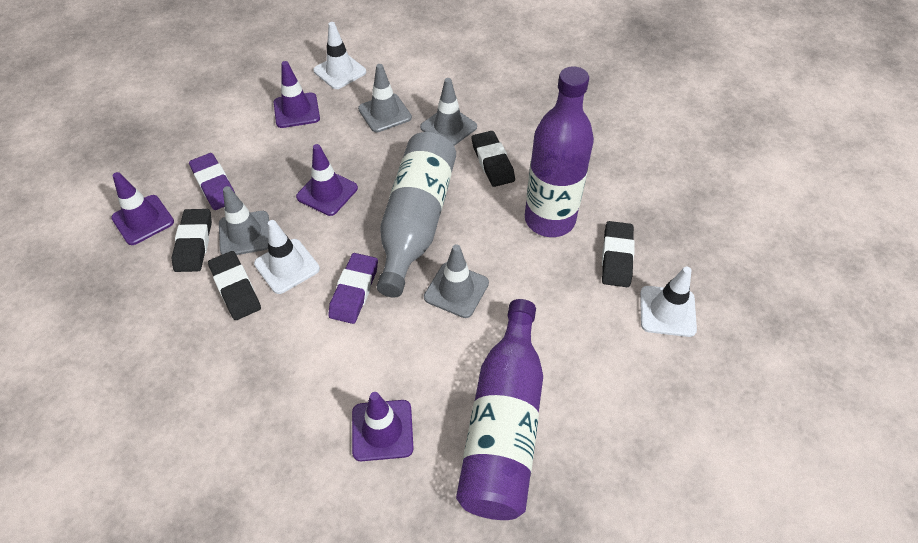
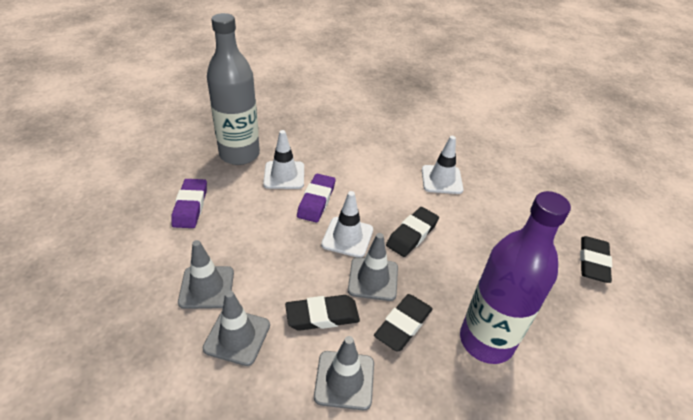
purple bottle: 2 -> 1
purple traffic cone: 4 -> 0

